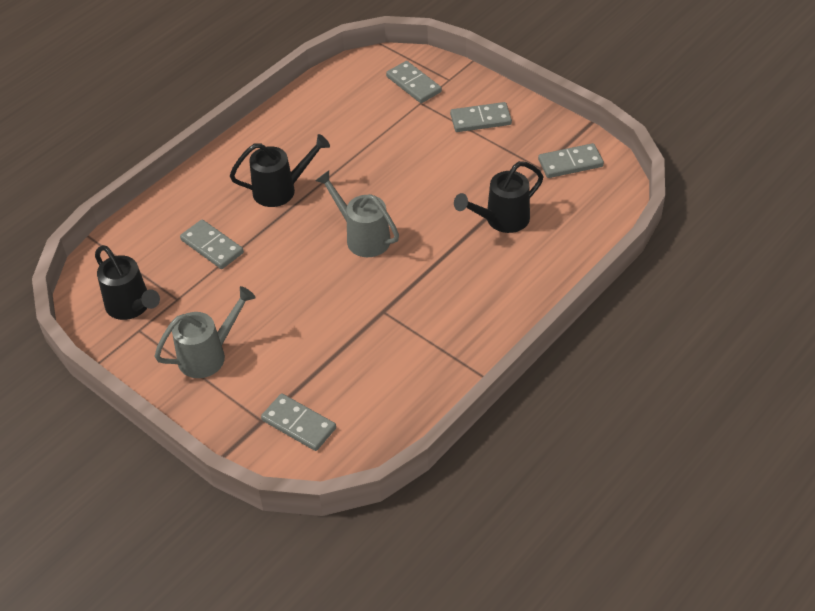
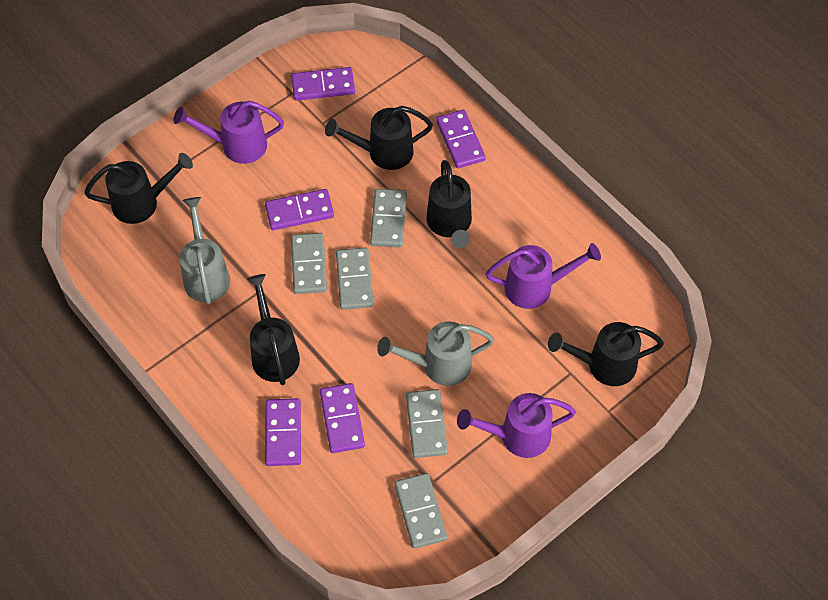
black watering can: 3 -> 5
purple domino: 0 -> 5
purple watering can: 0 -> 3

